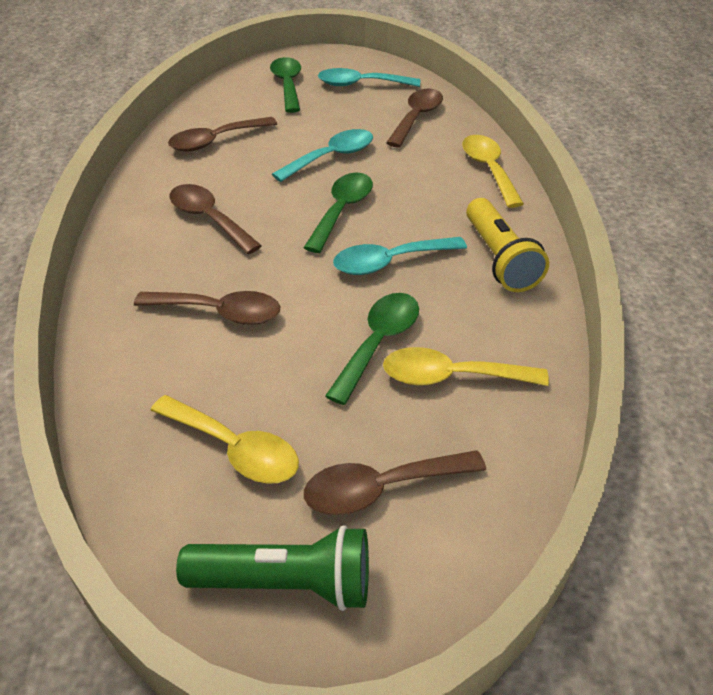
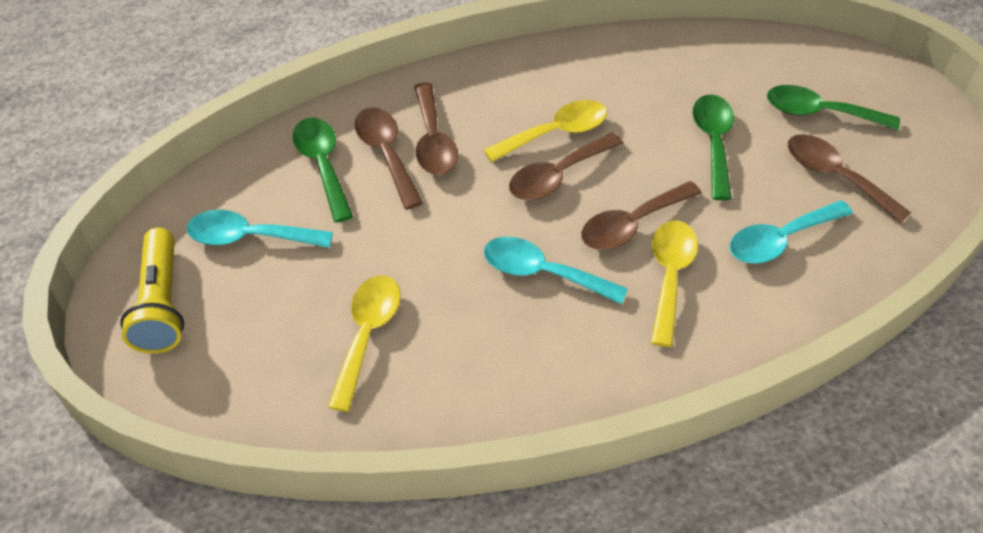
green flashlight: 1 -> 0

